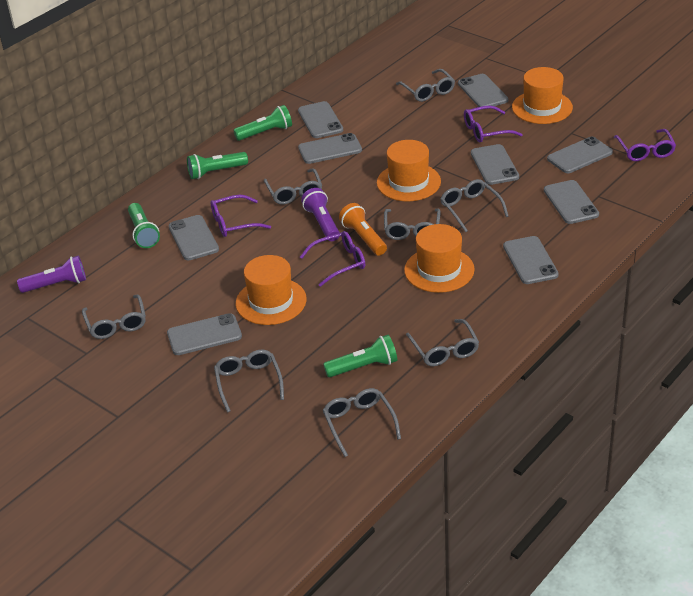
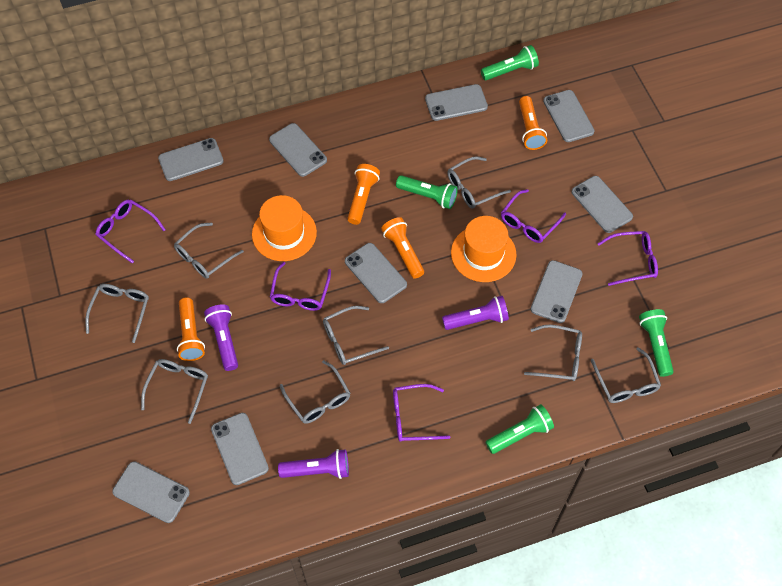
orange flashlight: 1 -> 4
orange hat: 4 -> 2
purple flashlight: 2 -> 3
purple glasses: 4 -> 5

